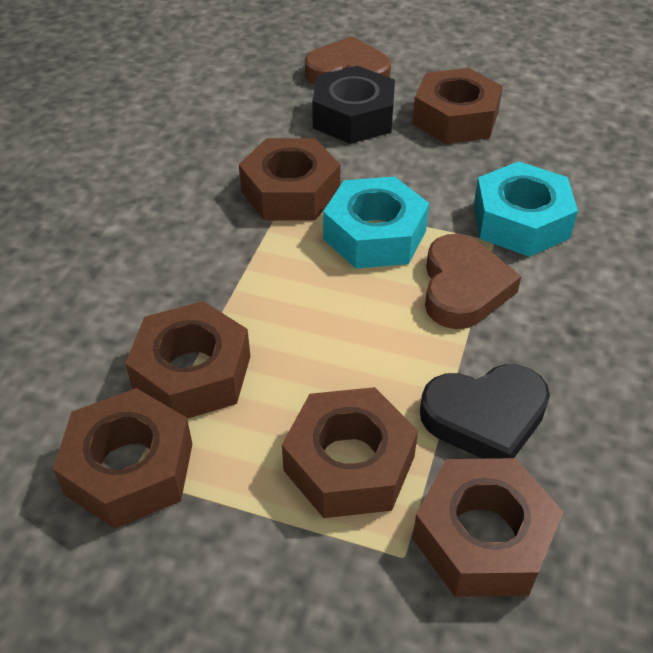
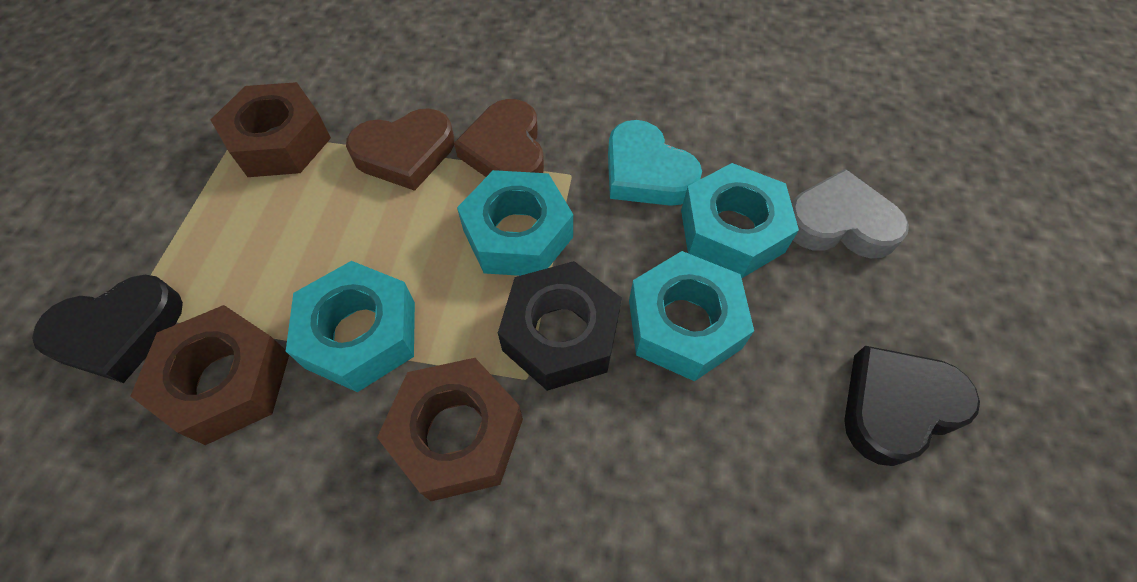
black heart: 1 -> 2
brown nut: 6 -> 3
grey heart: 0 -> 1
turquoise heart: 0 -> 1
turquoise nut: 2 -> 4

